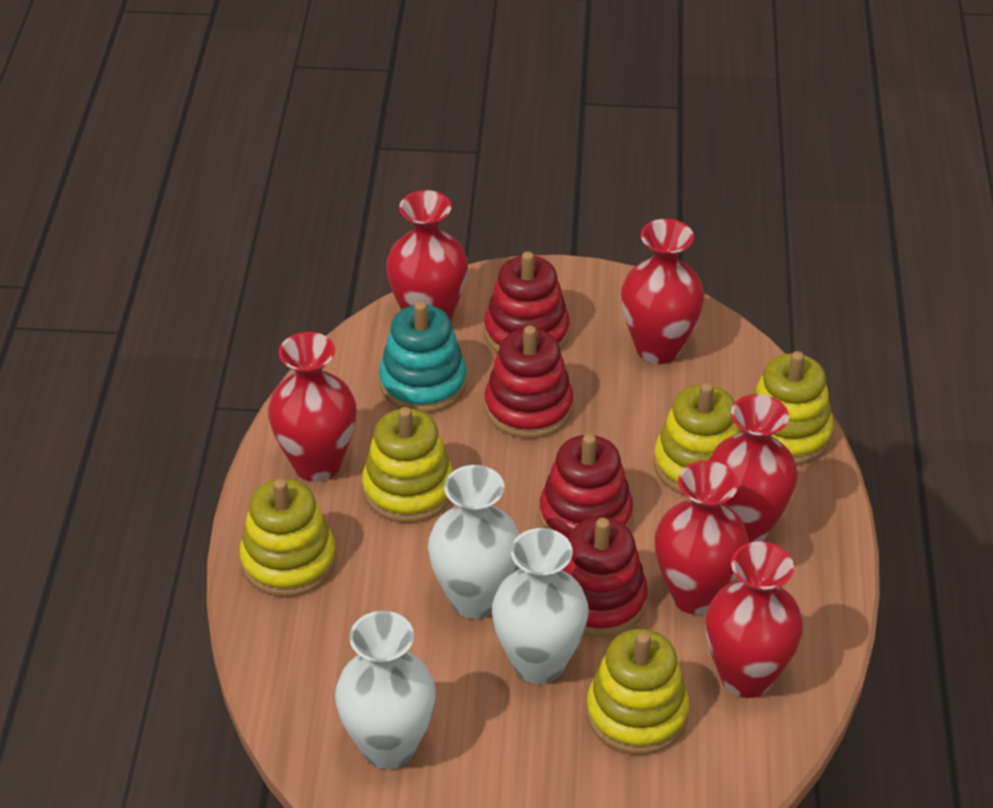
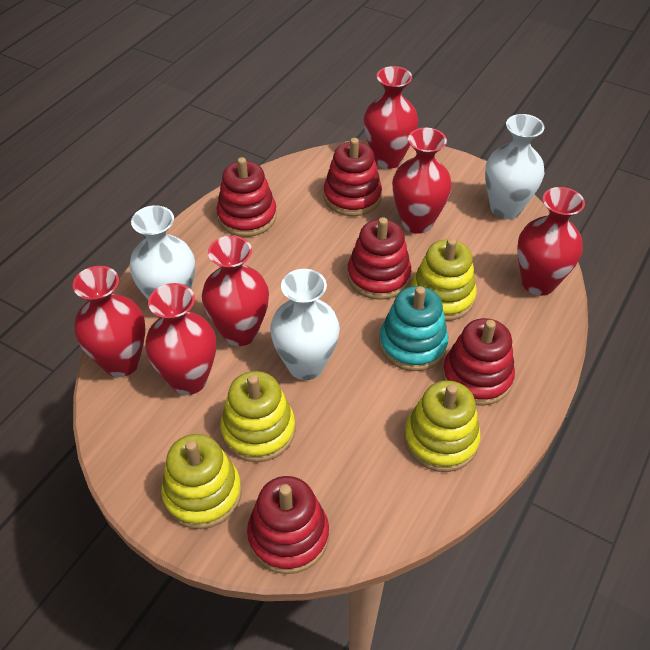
red stacking toy: 4 -> 5
yellow stacking toy: 5 -> 4

